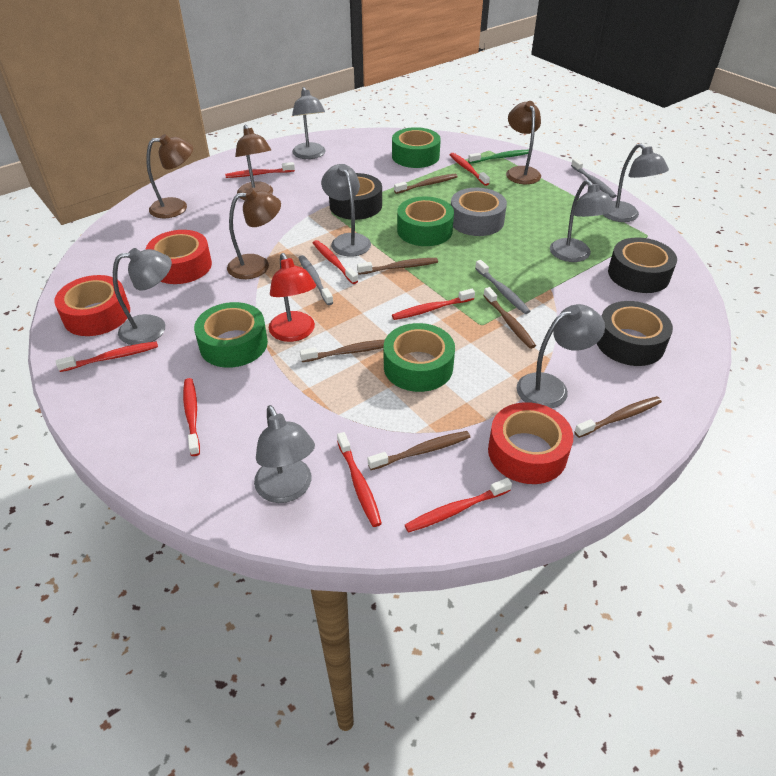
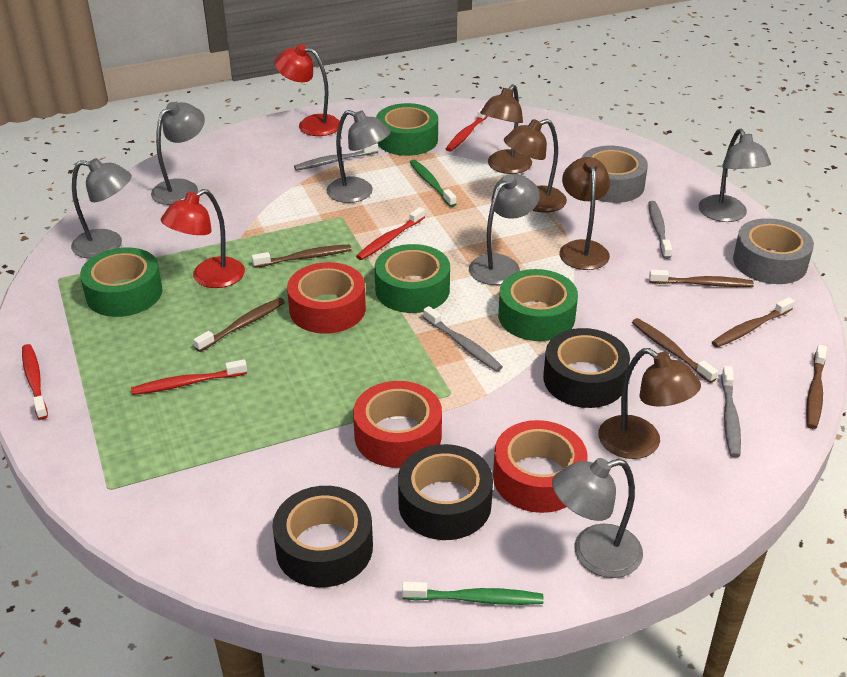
green toothbrush: 1 -> 2
grey lamp: 7 -> 6
grey tape: 1 -> 2
grey toothbrush: 3 -> 4
red lamp: 1 -> 2
red toothbrush: 8 -> 4

